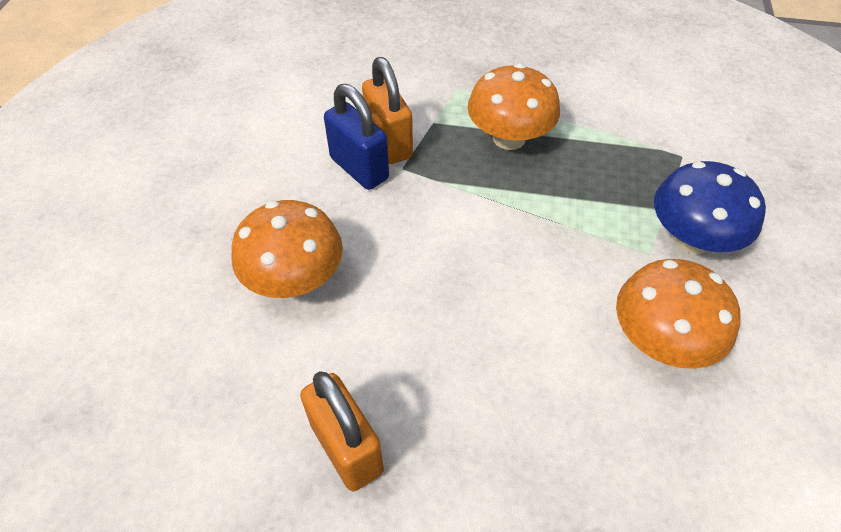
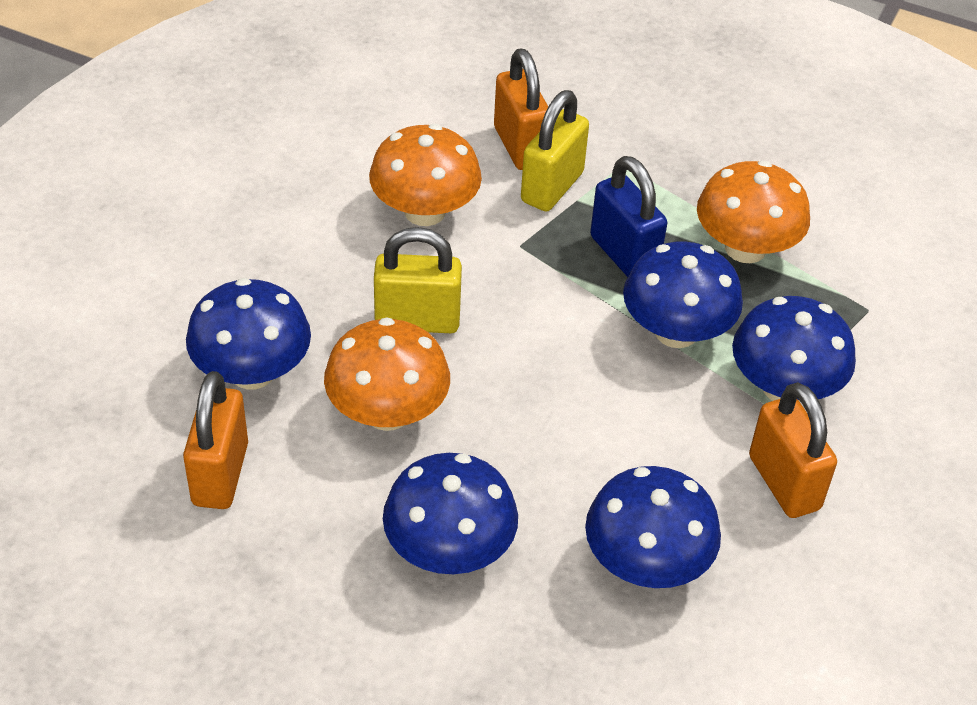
blue mushroom: 1 -> 5
orange padlock: 2 -> 3
yellow padlock: 0 -> 2

